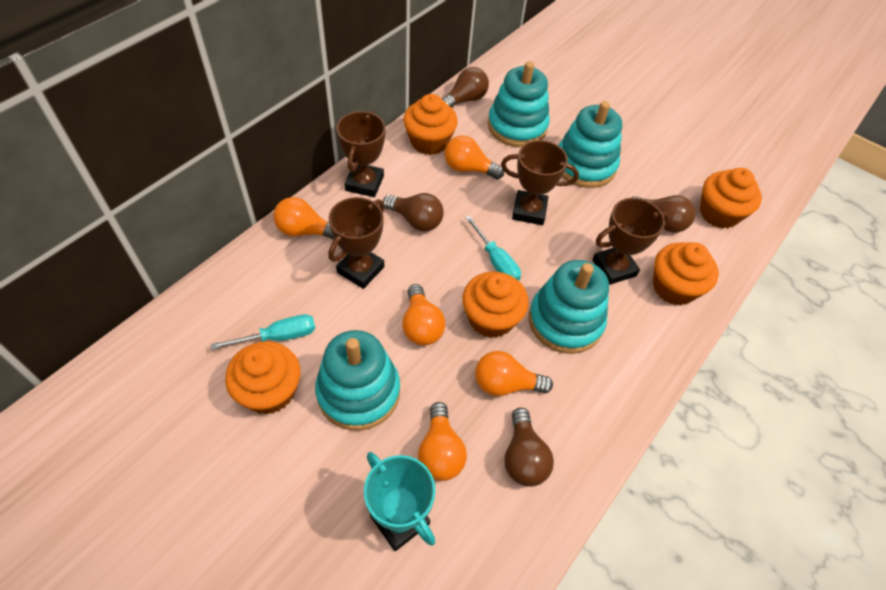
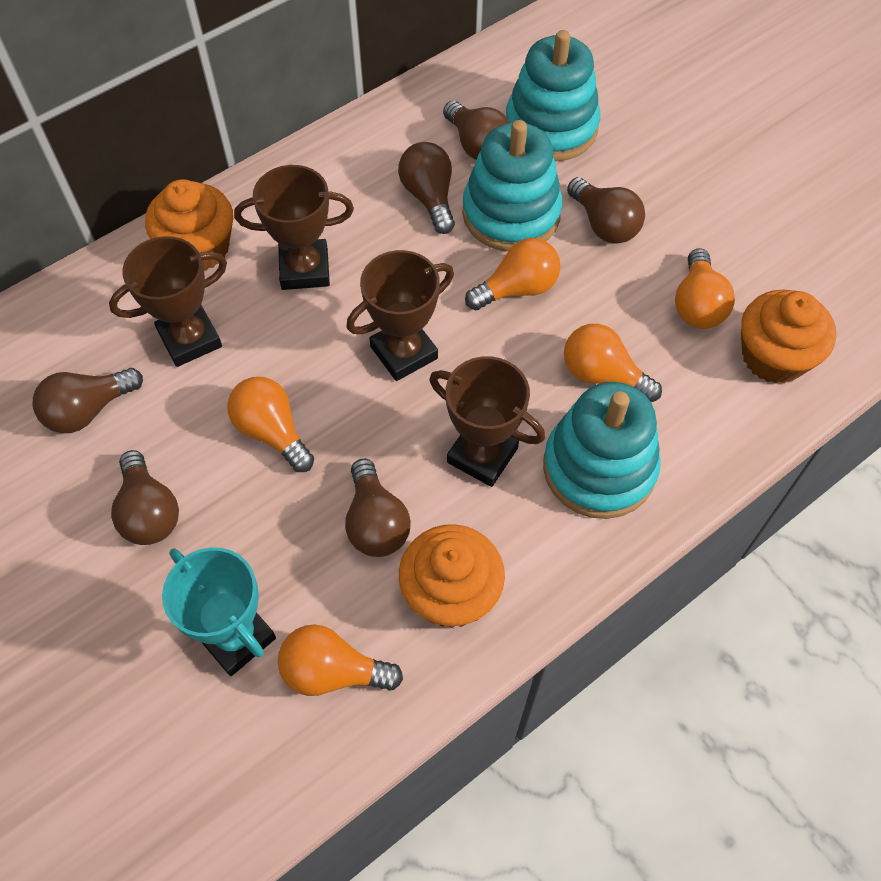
brown light bulb: 4 -> 6
orange cupcake: 5 -> 3
turquoise screwdriver: 2 -> 0
turquoise stacking toy: 4 -> 3

